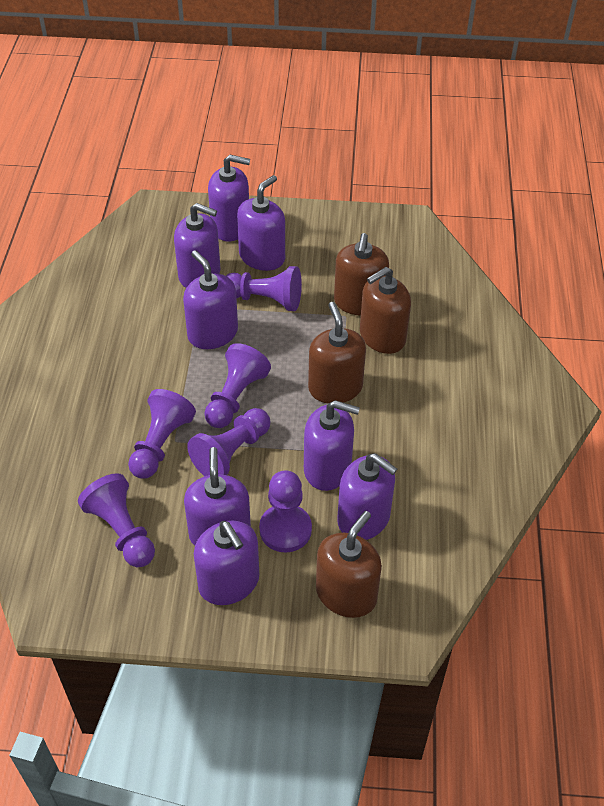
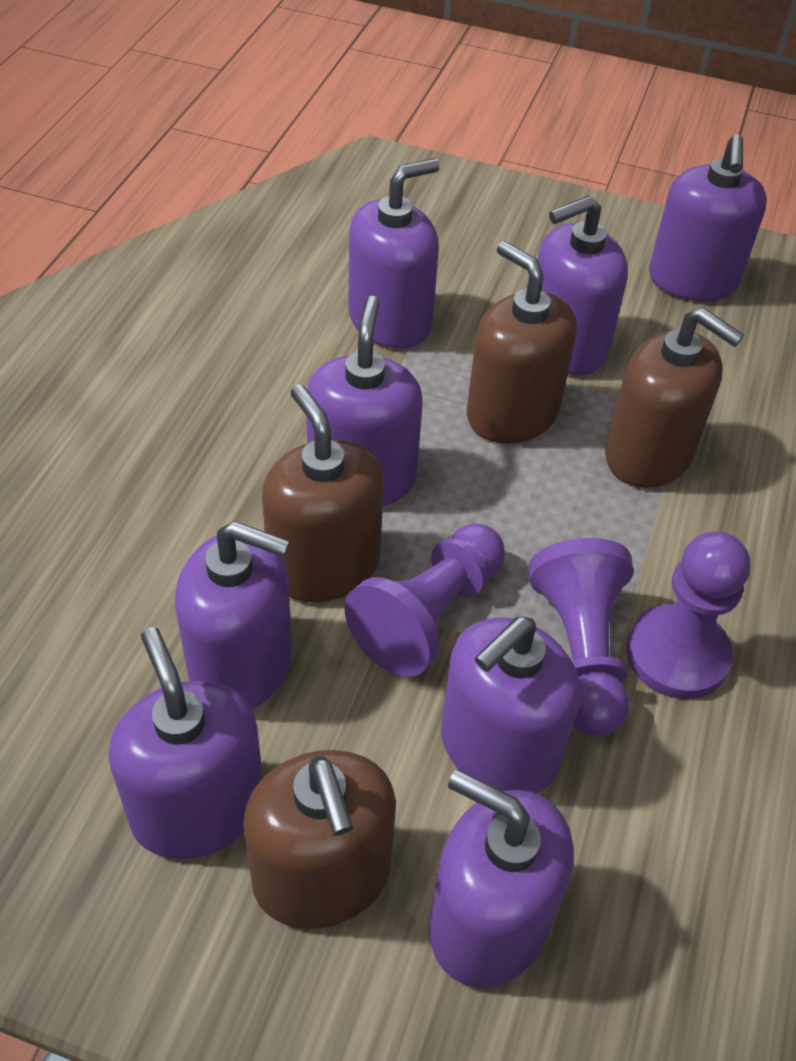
purple pawn: 6 -> 3

